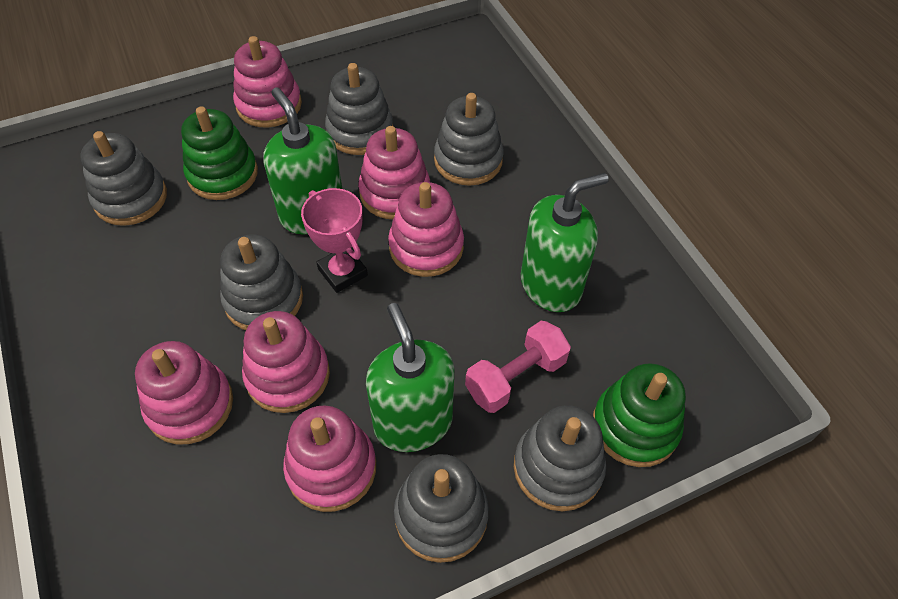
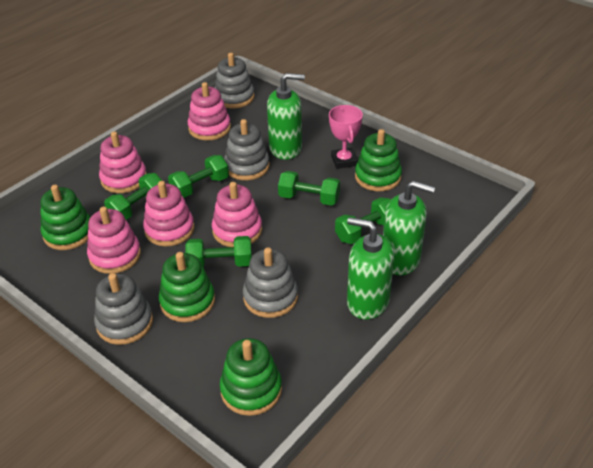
green dumbbell: 0 -> 5
green stacking toy: 2 -> 4
grey stacking toy: 6 -> 4
pink dumbbell: 1 -> 0
pink stacking toy: 6 -> 5

